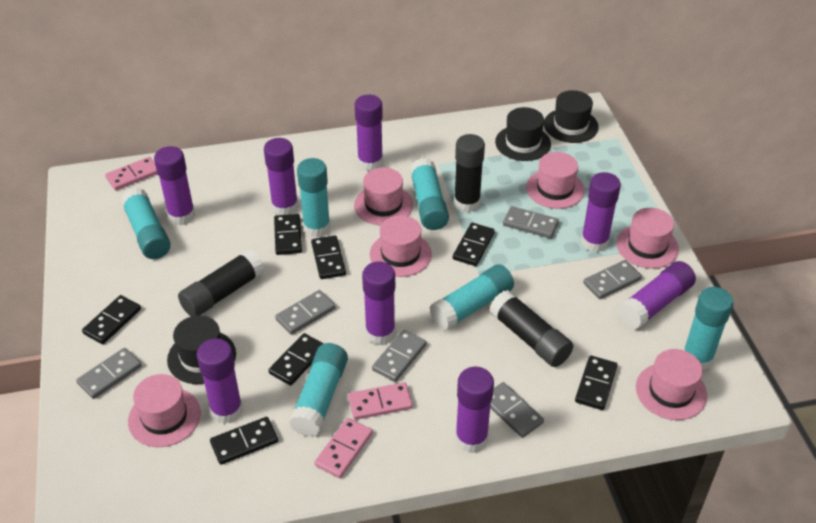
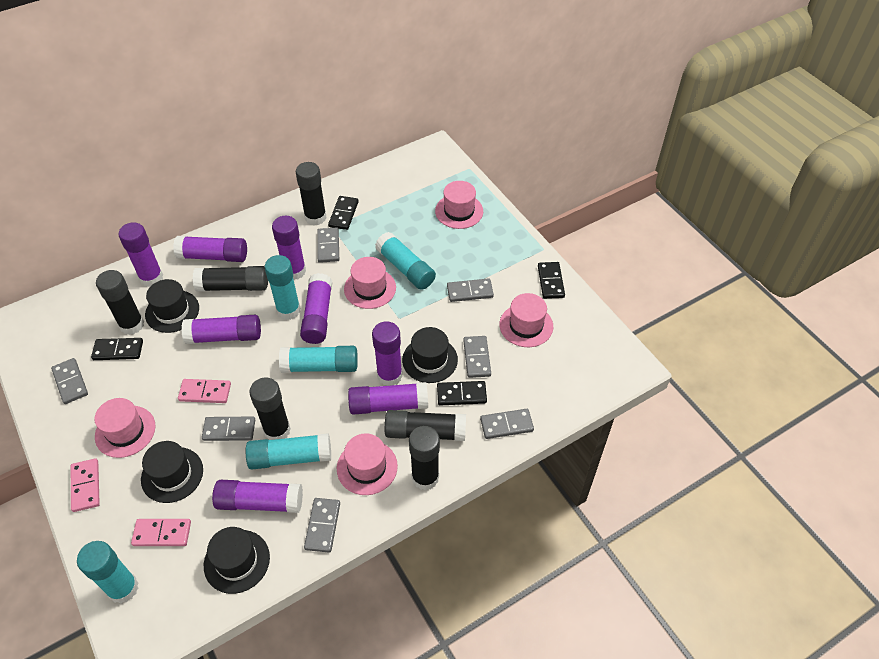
black domino: 7 -> 4
black glue stick: 3 -> 6
black hat: 3 -> 4
grey domino: 6 -> 7
pink hat: 6 -> 5
turquoise glue stick: 6 -> 5

